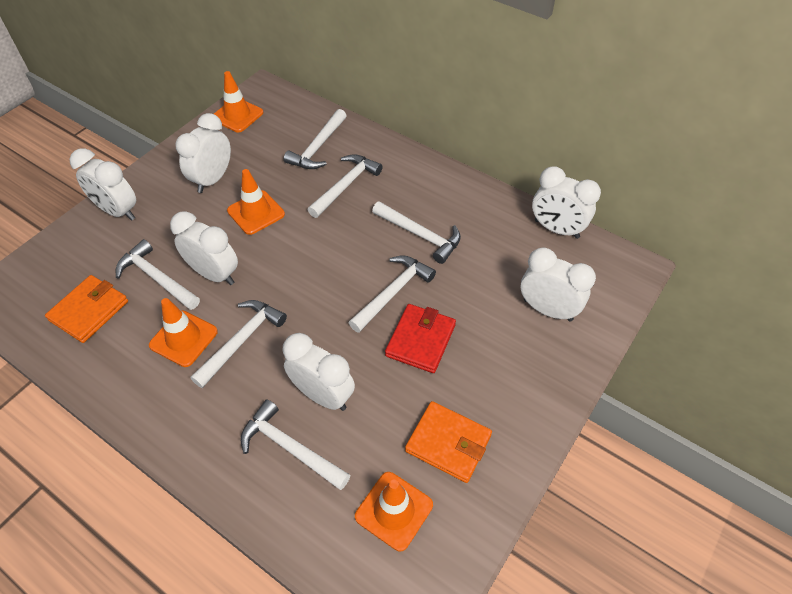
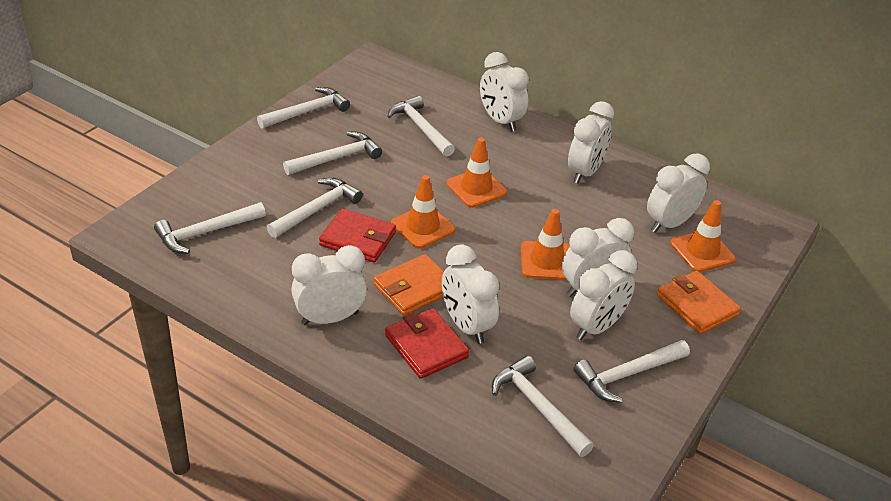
red wallet: 1 -> 2
white clock: 6 -> 7

